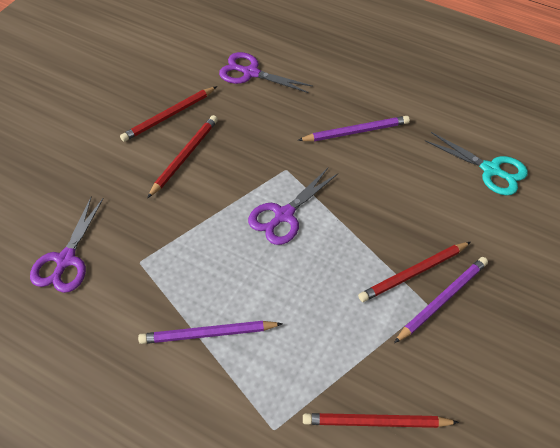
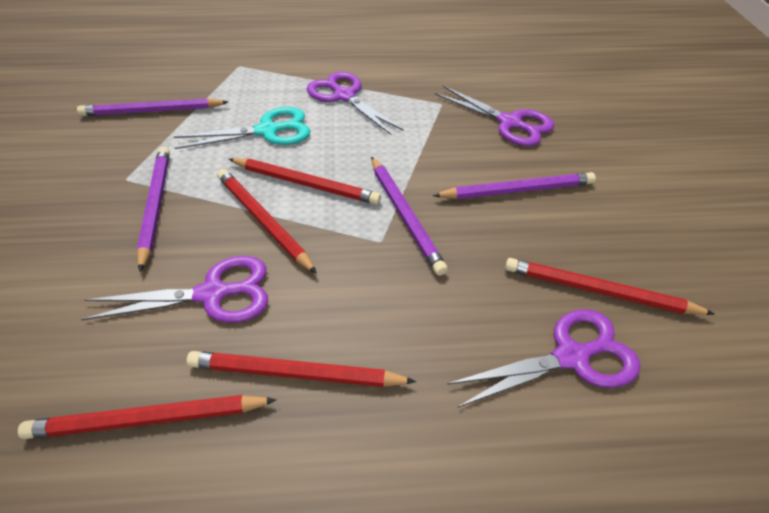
purple pencil: 3 -> 4
purple scissors: 3 -> 4
red pencil: 4 -> 5

